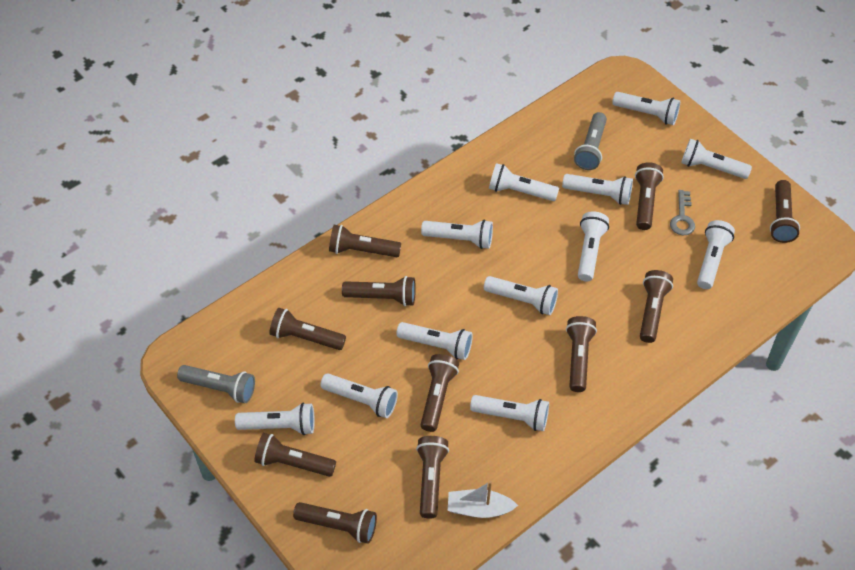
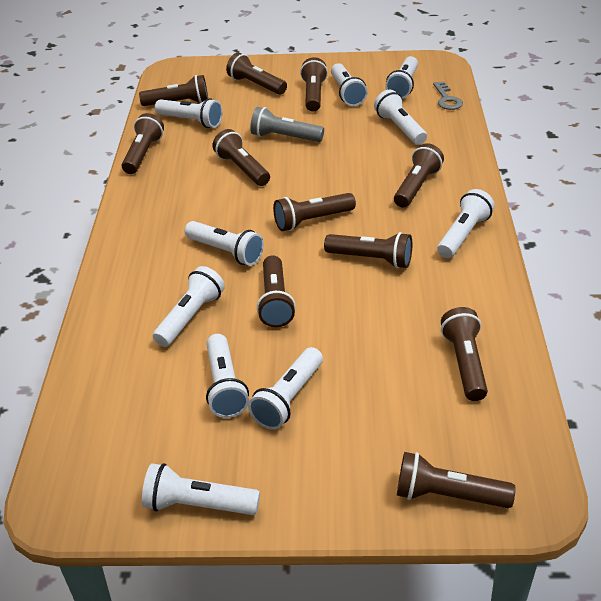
grey flashlight: 2 -> 1
white boat: 1 -> 0
white flashlight: 12 -> 10

